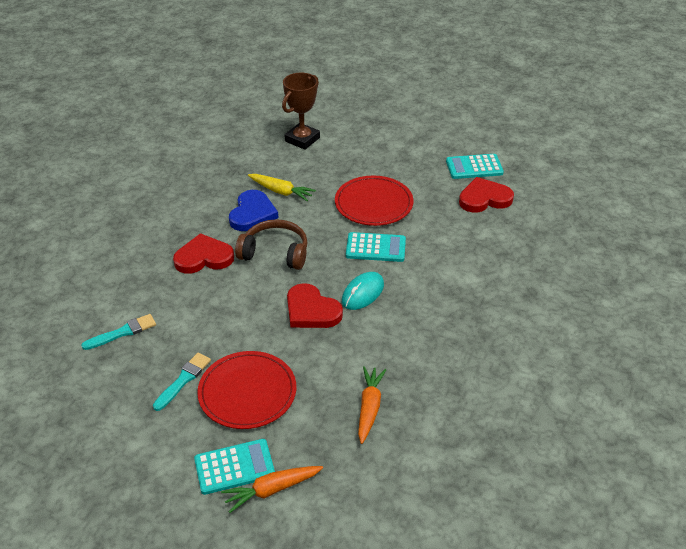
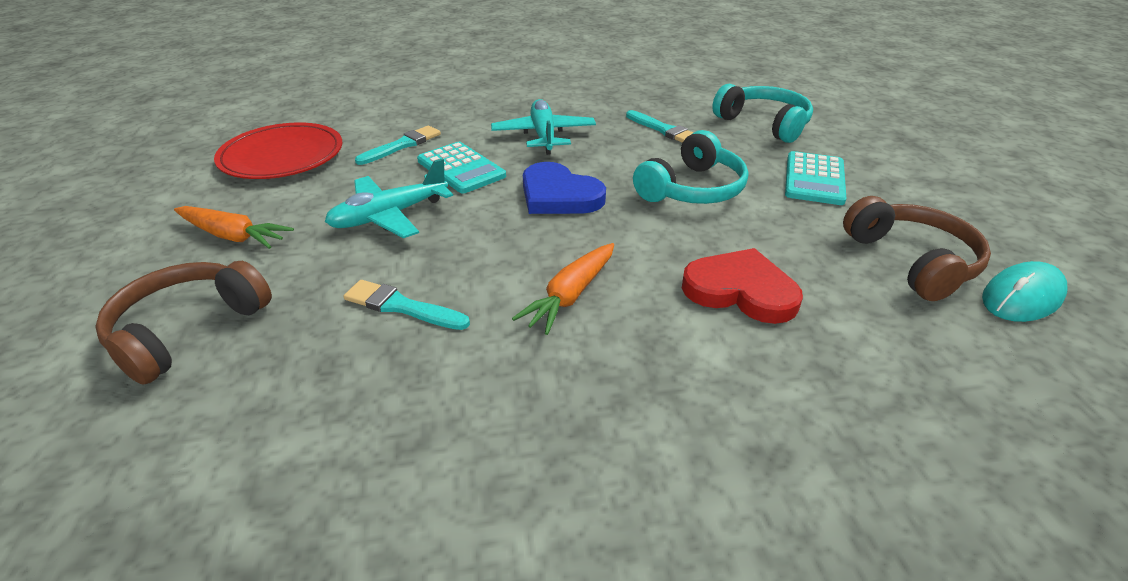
brown headphones: 1 -> 2
brown trophy: 1 -> 0
red heart: 3 -> 1
red plate: 2 -> 1
turquoise brush: 2 -> 3
turquoise calculator: 3 -> 2
turquoise headphones: 0 -> 2
turquoise plane: 0 -> 2
yellow carrot: 1 -> 0

